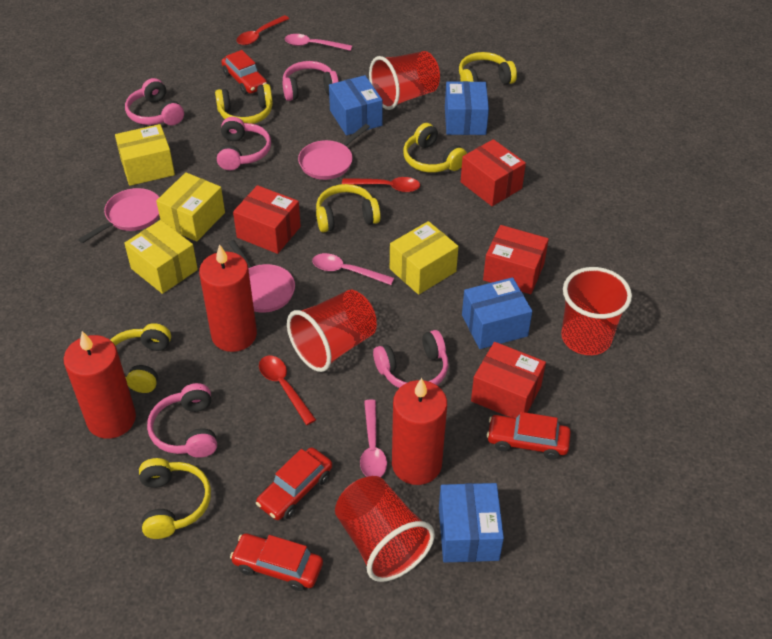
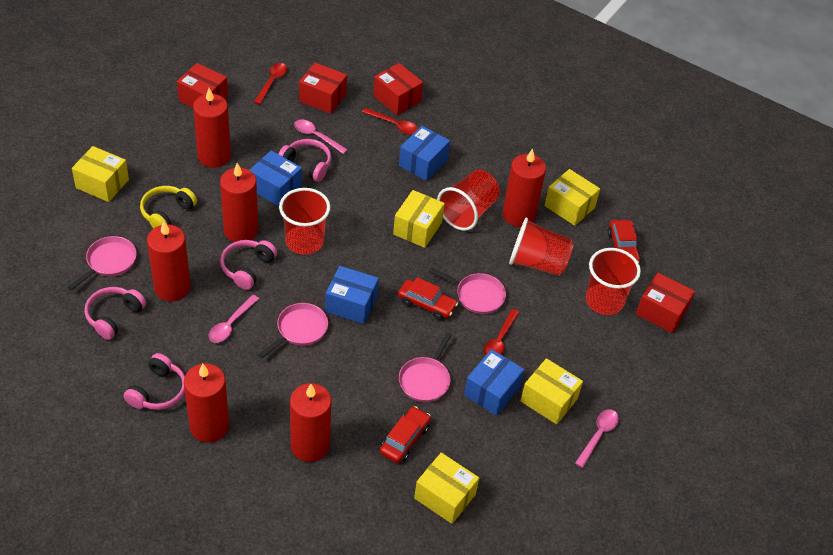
pink headphones: 5 -> 4
pink pan: 3 -> 4
red candle: 3 -> 6
red car: 4 -> 3
yellow box: 4 -> 5
yellow headphones: 6 -> 1

